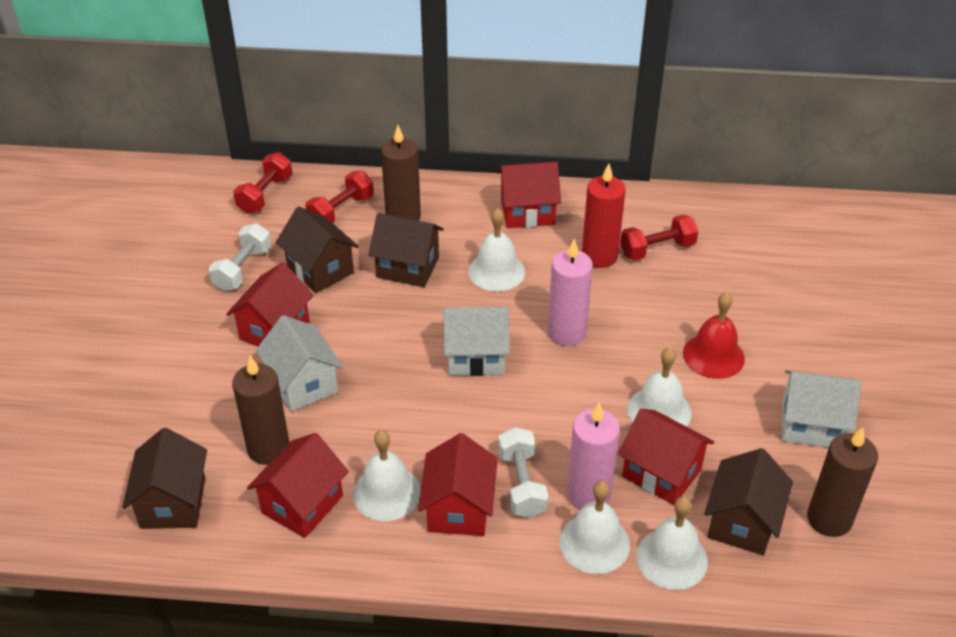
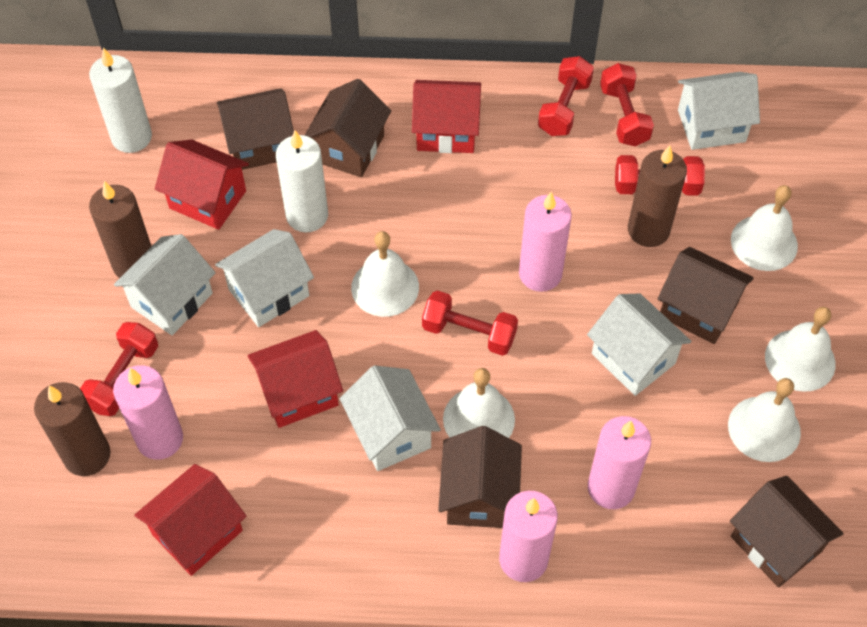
brown house: 4 -> 5
pink candle: 2 -> 4
red bell: 1 -> 0
red candle: 1 -> 0
red dumbbell: 3 -> 5
red house: 5 -> 4
white candle: 0 -> 2
white dumbbell: 2 -> 0
white house: 3 -> 5

